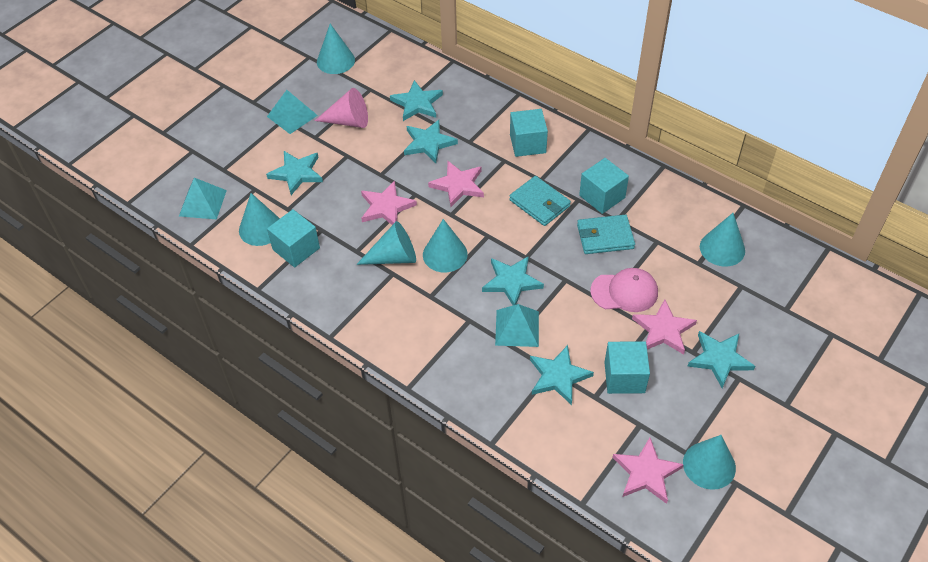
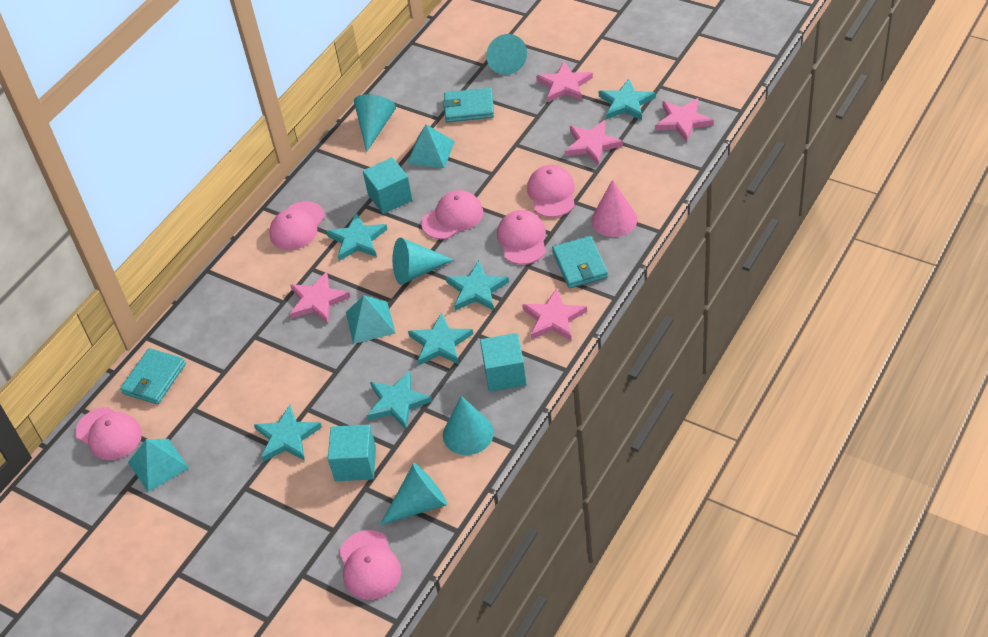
pink cap: 1 -> 6
pink star: 4 -> 5
turquoise cone: 6 -> 5
turquoise cube: 4 -> 3
turquoise wallet: 2 -> 3

